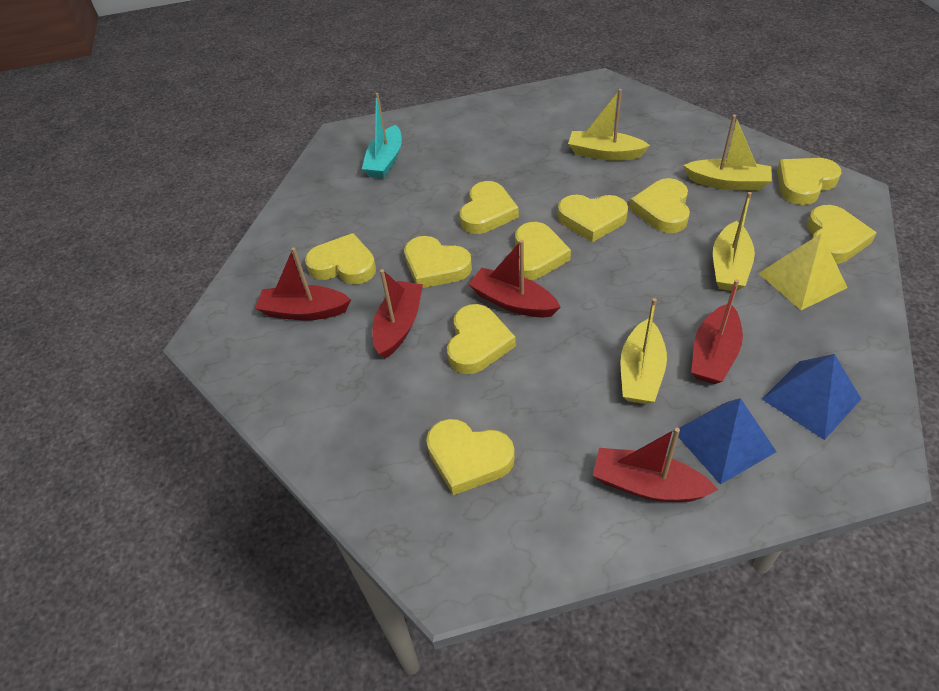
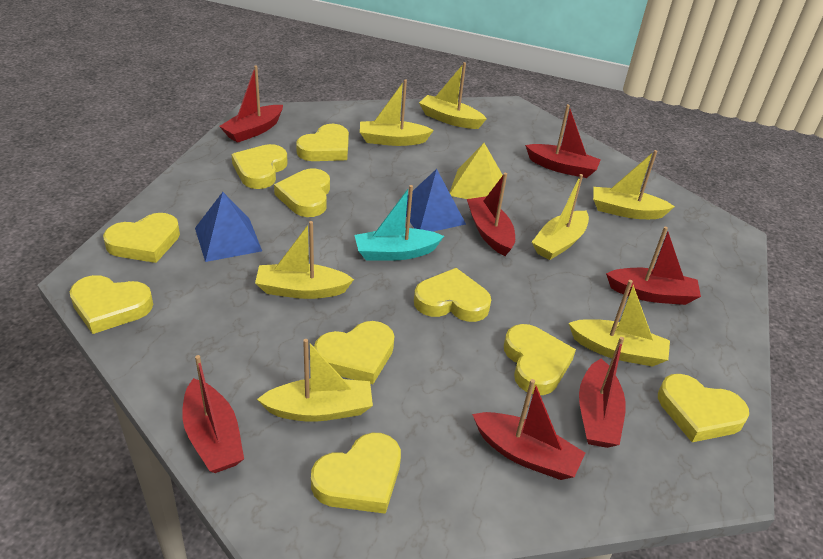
red boat: 5 -> 7
yellow boat: 4 -> 7

